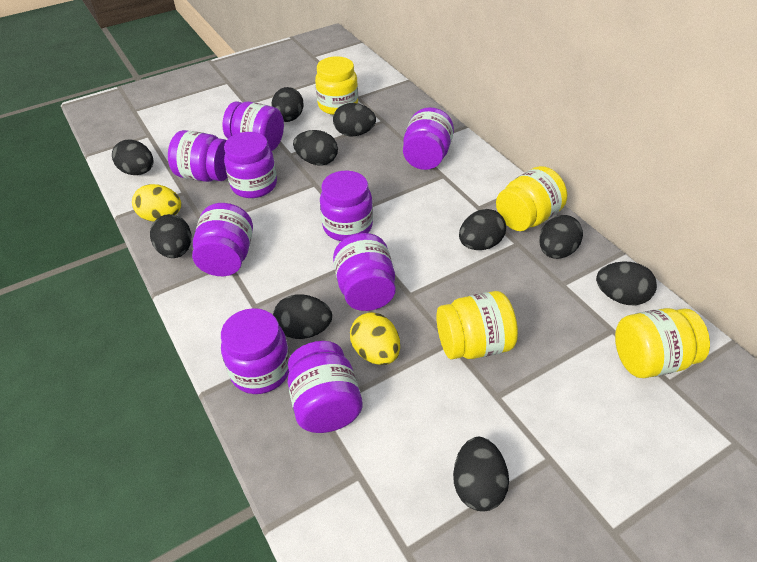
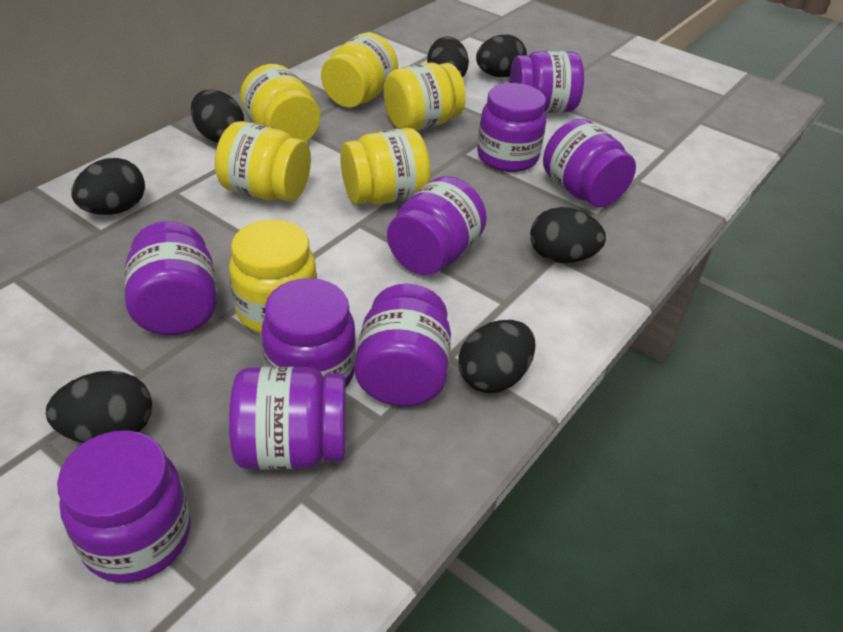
black egg: 10 -> 7
yellow egg: 2 -> 0
yellow jar: 4 -> 6

